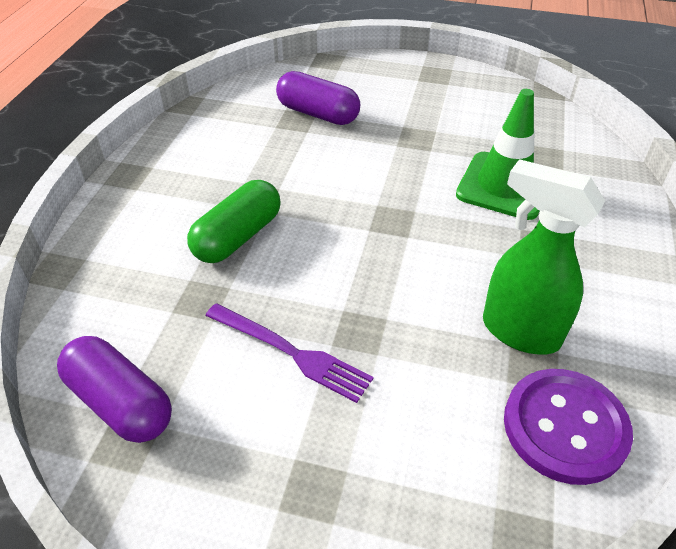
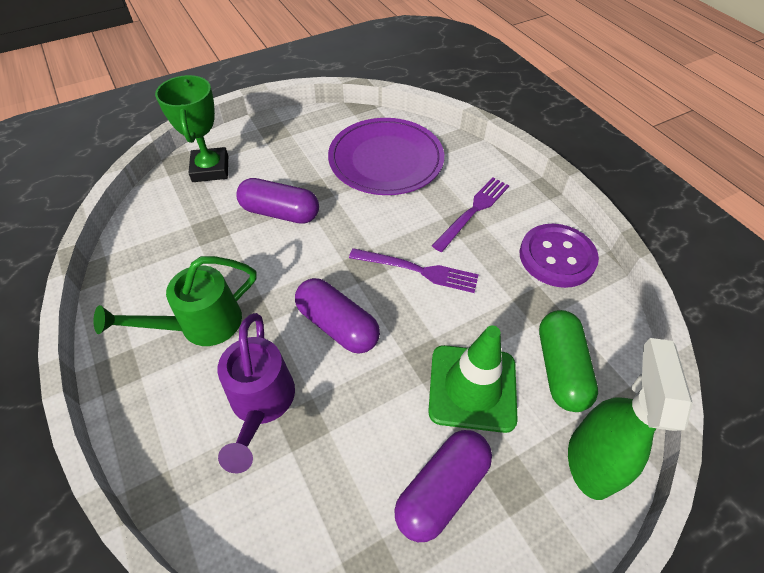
green trophy: 0 -> 1
green watering can: 0 -> 1
purple capsule: 2 -> 3
purple fork: 1 -> 2
purple plate: 0 -> 1
purple watering can: 0 -> 1

